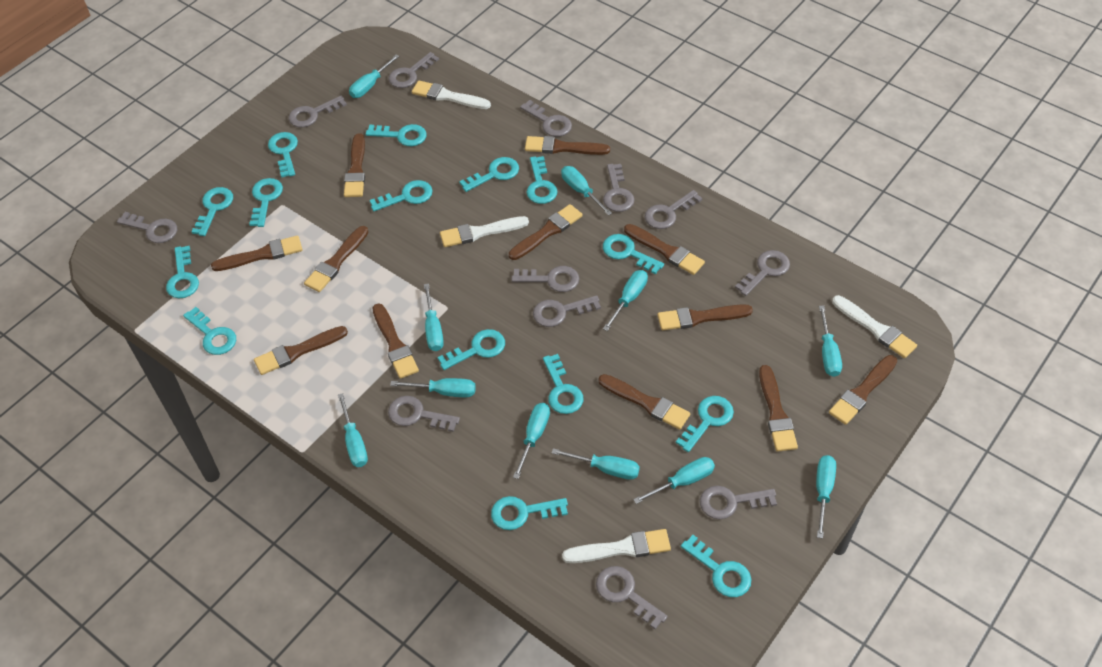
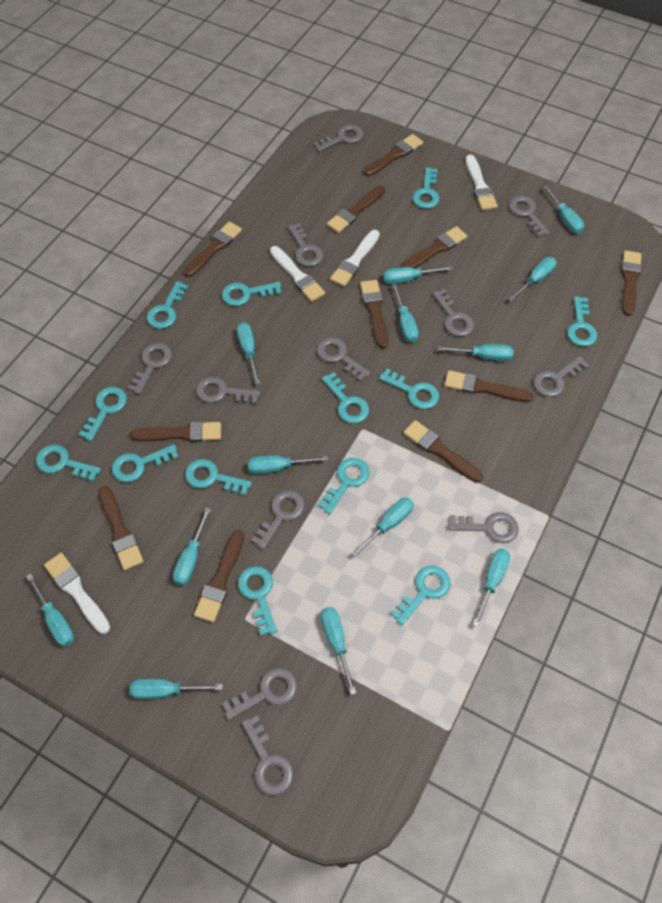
brown brush: 12 -> 11
turquoise key: 15 -> 13
turquoise screwdriver: 11 -> 13

